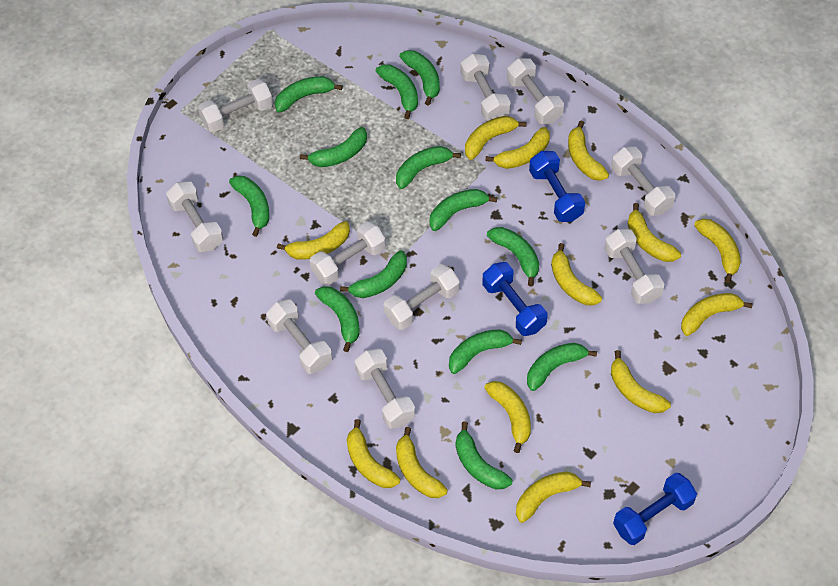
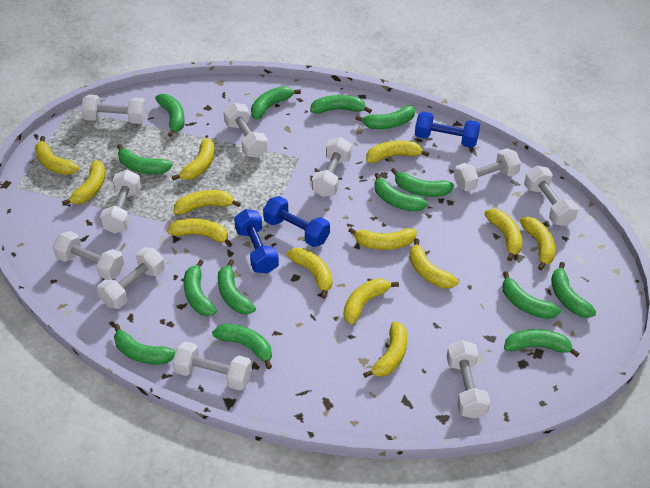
green banana: 13 -> 14

